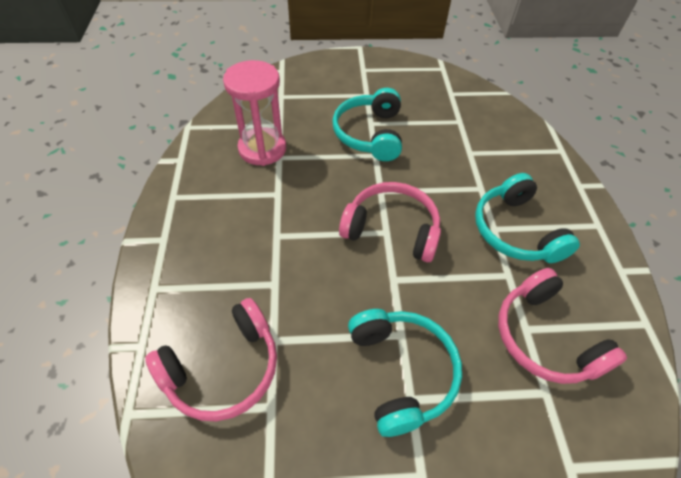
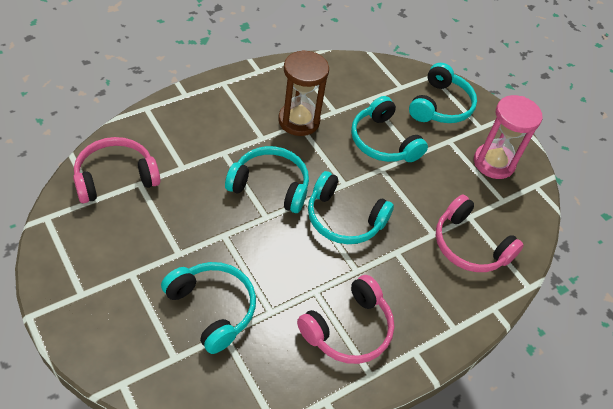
brown hourglass: 0 -> 1
turquoise headphones: 3 -> 5

